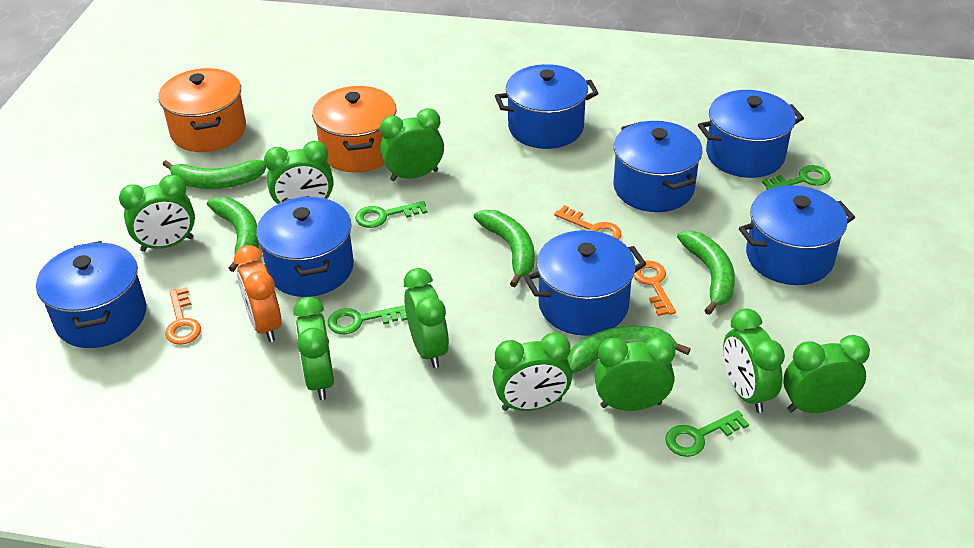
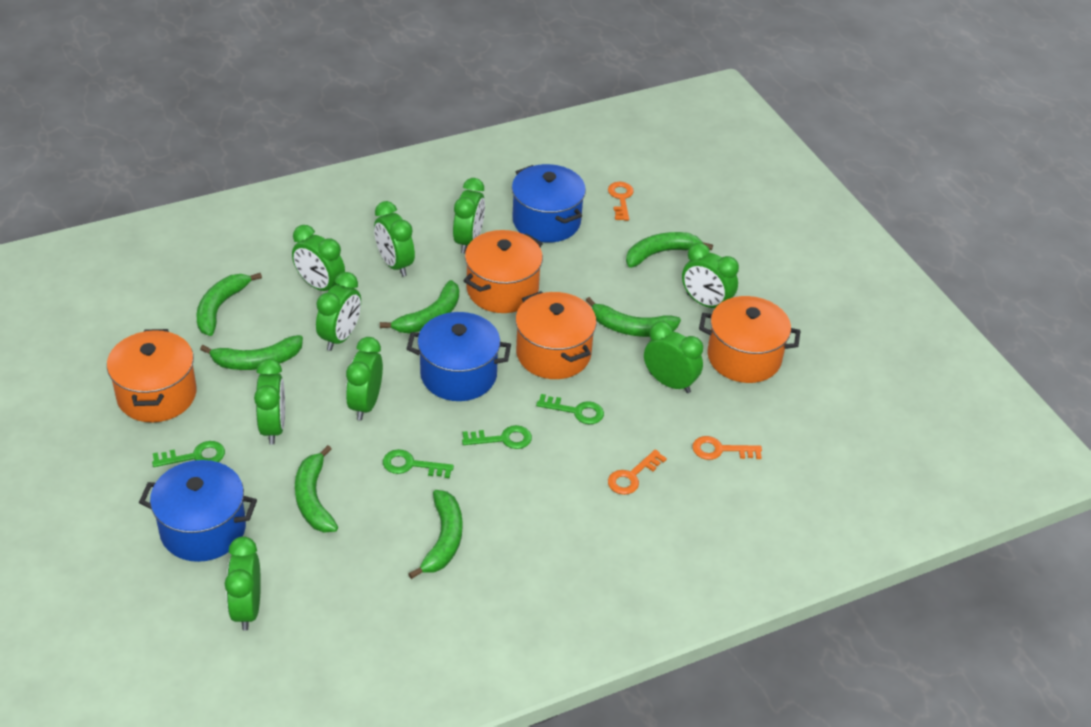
blue pot: 7 -> 3
green banana: 5 -> 7
orange clock: 1 -> 0
orange pot: 2 -> 4

